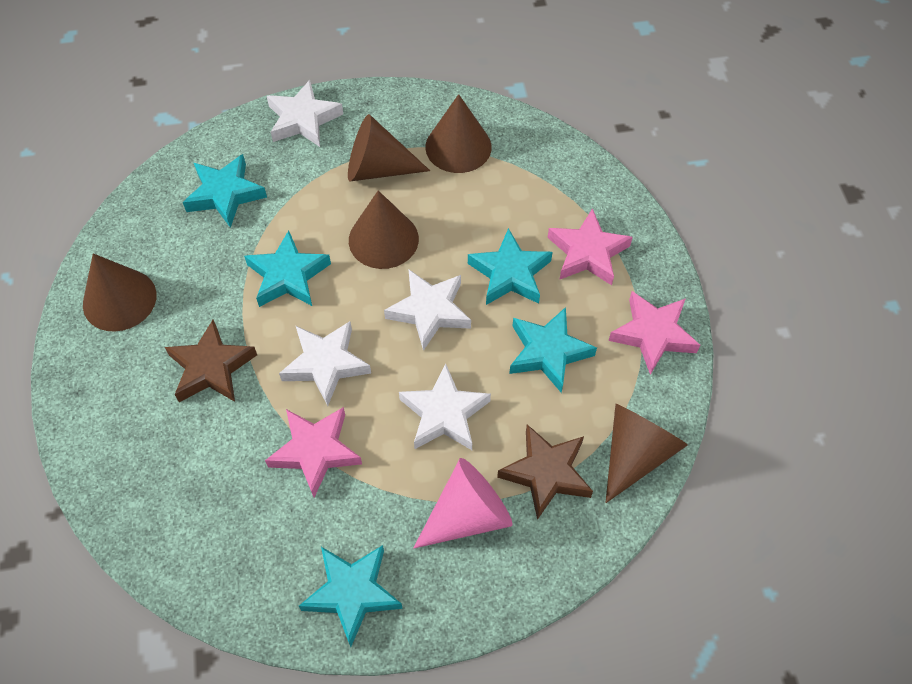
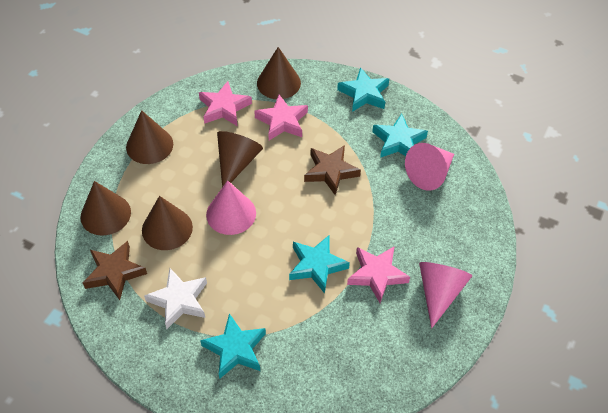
pink cone: 1 -> 3
turquoise star: 5 -> 4
white star: 4 -> 1

